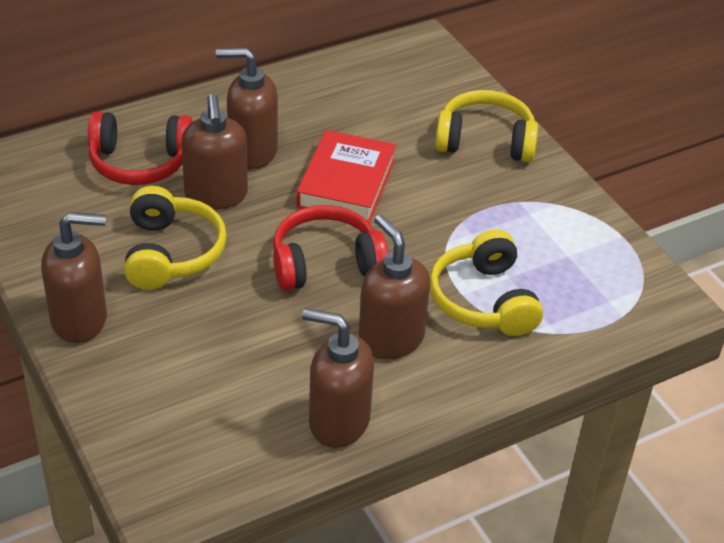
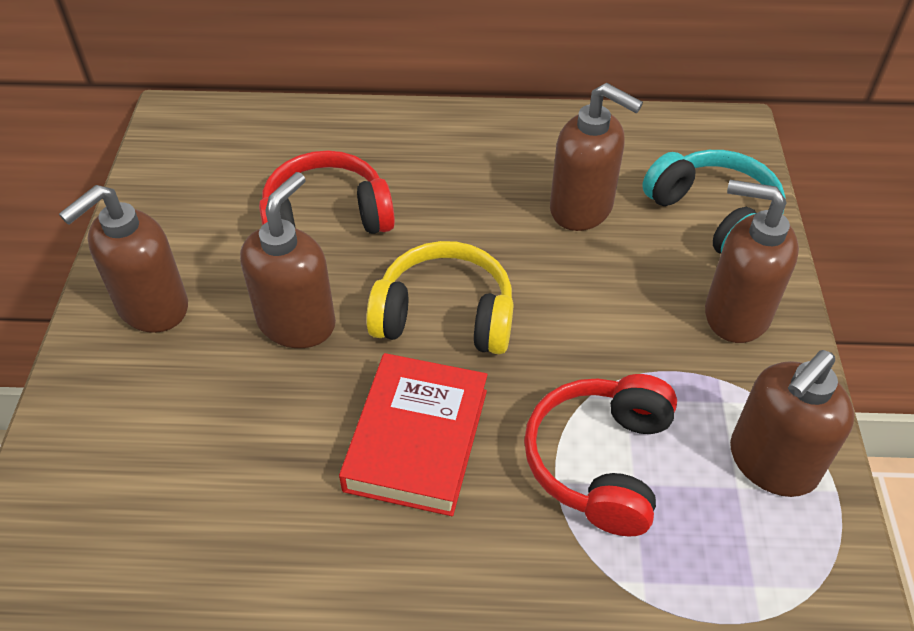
turquoise headphones: 0 -> 1
yellow headphones: 3 -> 1

